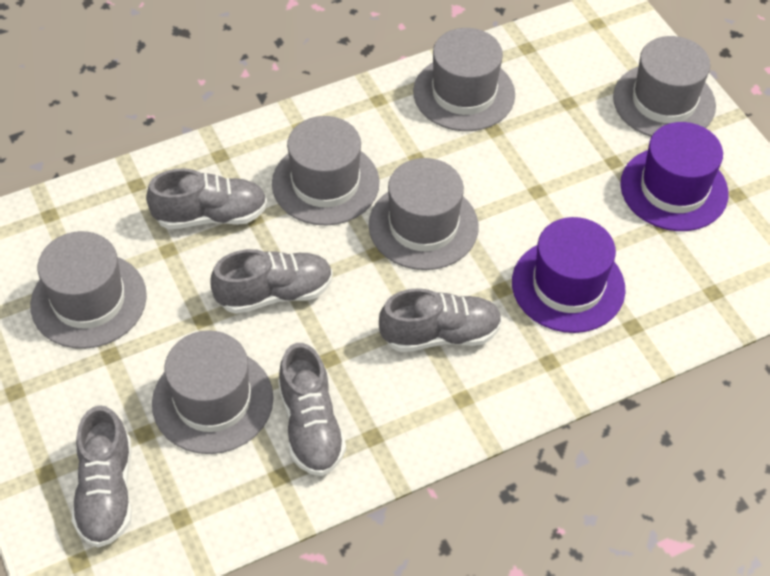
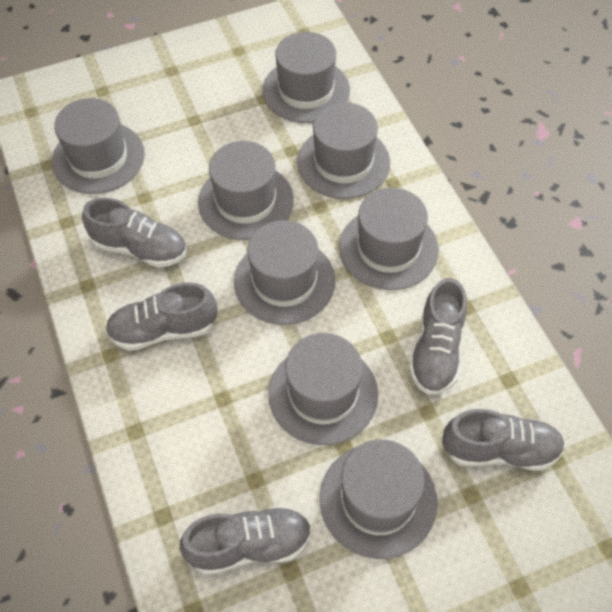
grey hat: 6 -> 8
purple hat: 2 -> 0

